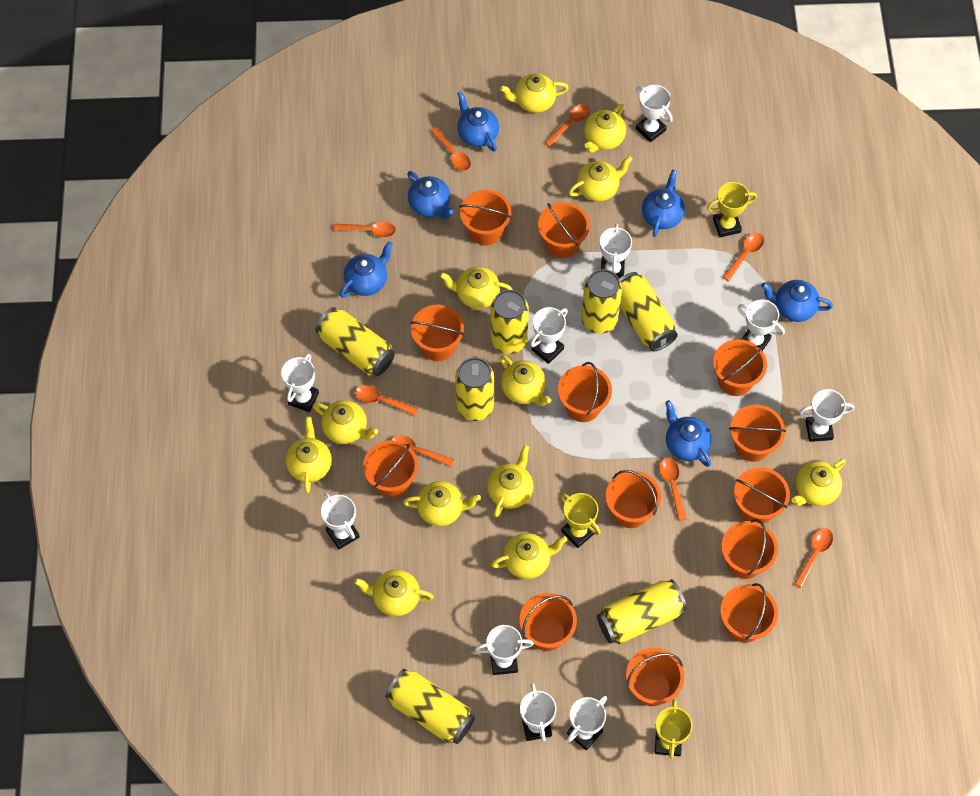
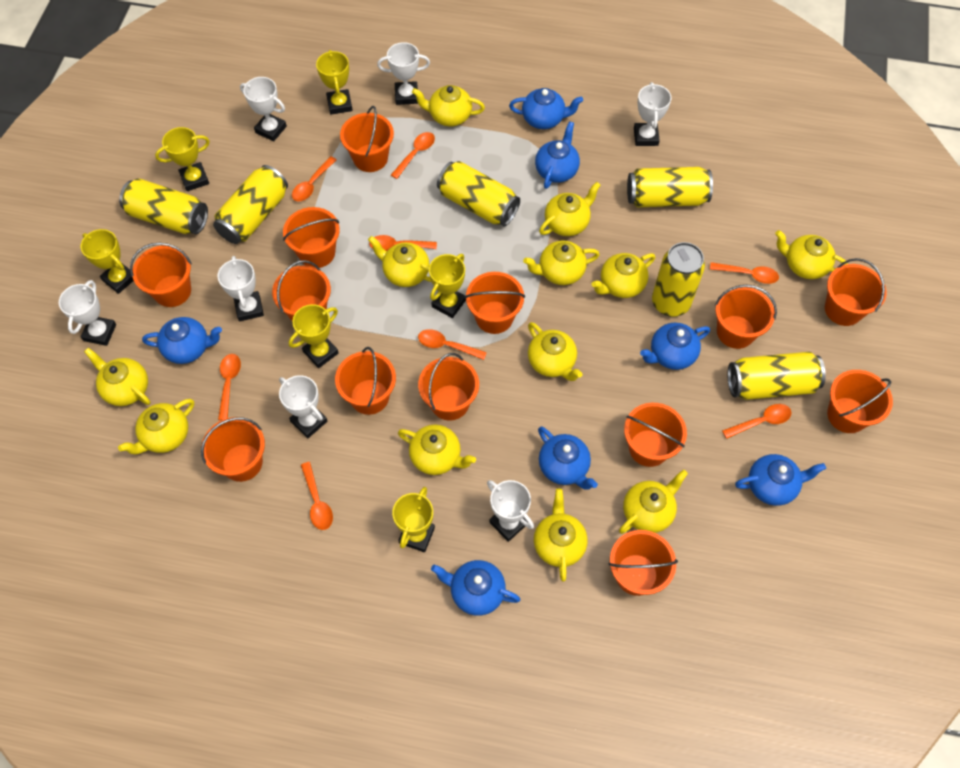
blue teapot: 6 -> 7
white trophy: 10 -> 7
yellow can: 7 -> 6
yellow trophy: 3 -> 6

